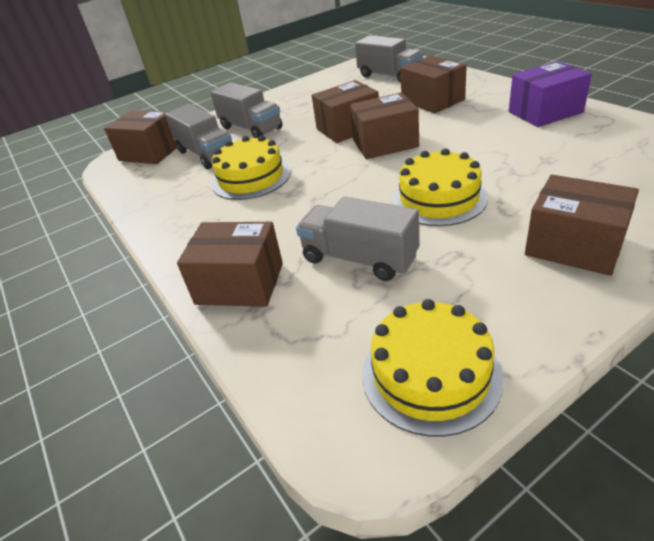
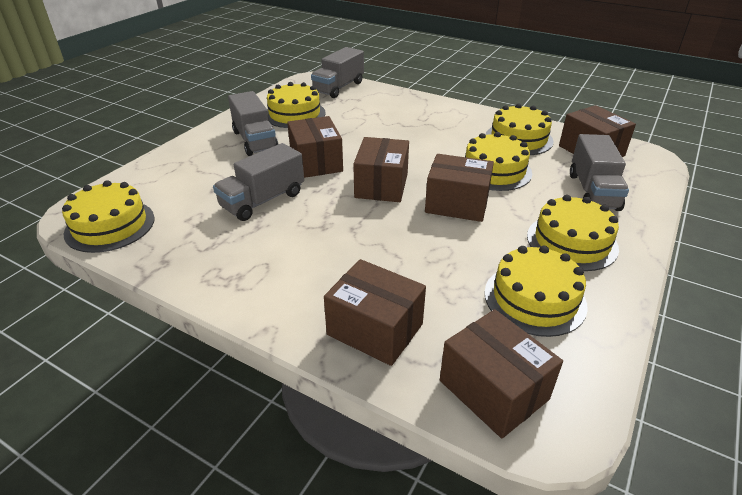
purple box: 1 -> 0
yellow cake: 3 -> 6

